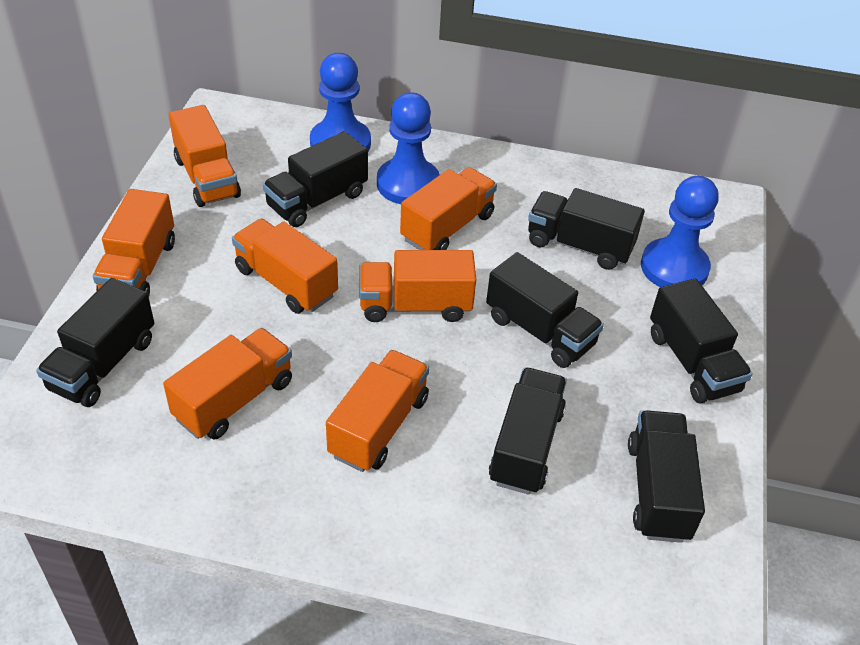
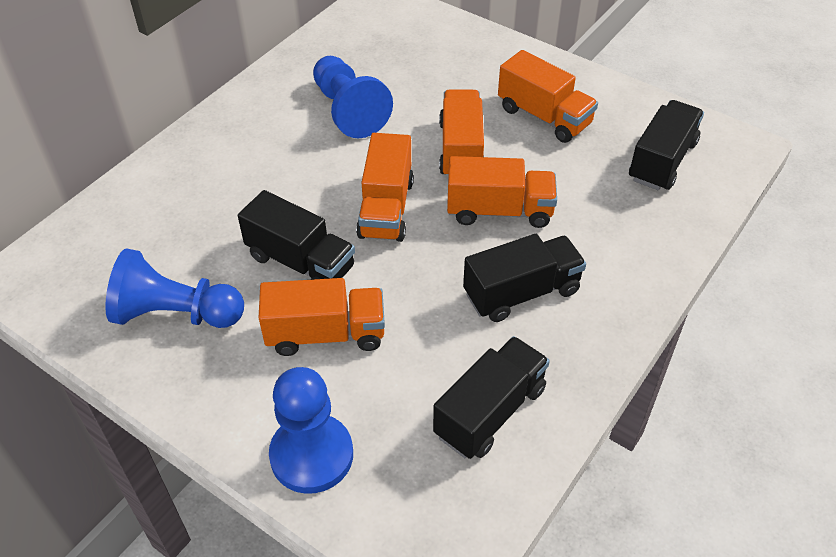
black truck: 7 -> 4
orange truck: 7 -> 5

